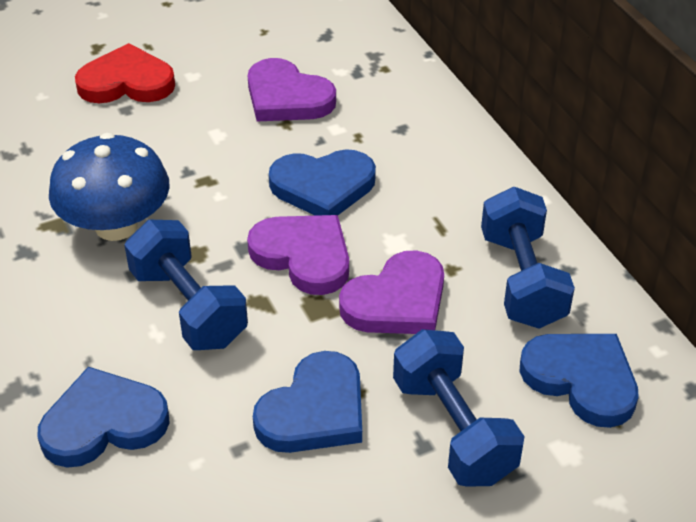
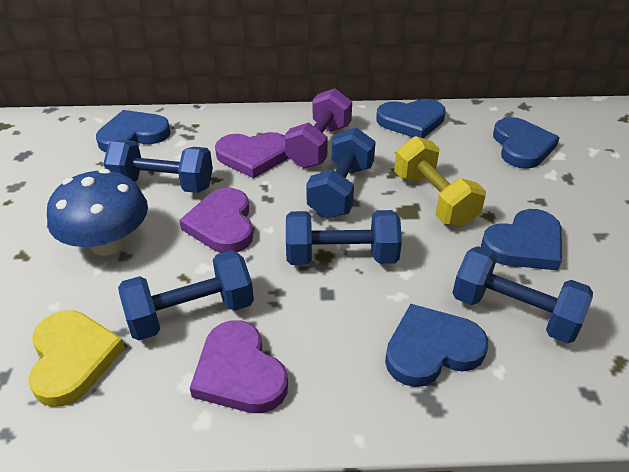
blue dumbbell: 3 -> 5
blue heart: 4 -> 5
purple dumbbell: 0 -> 1
red heart: 1 -> 0
yellow dumbbell: 0 -> 1
yellow heart: 0 -> 1

